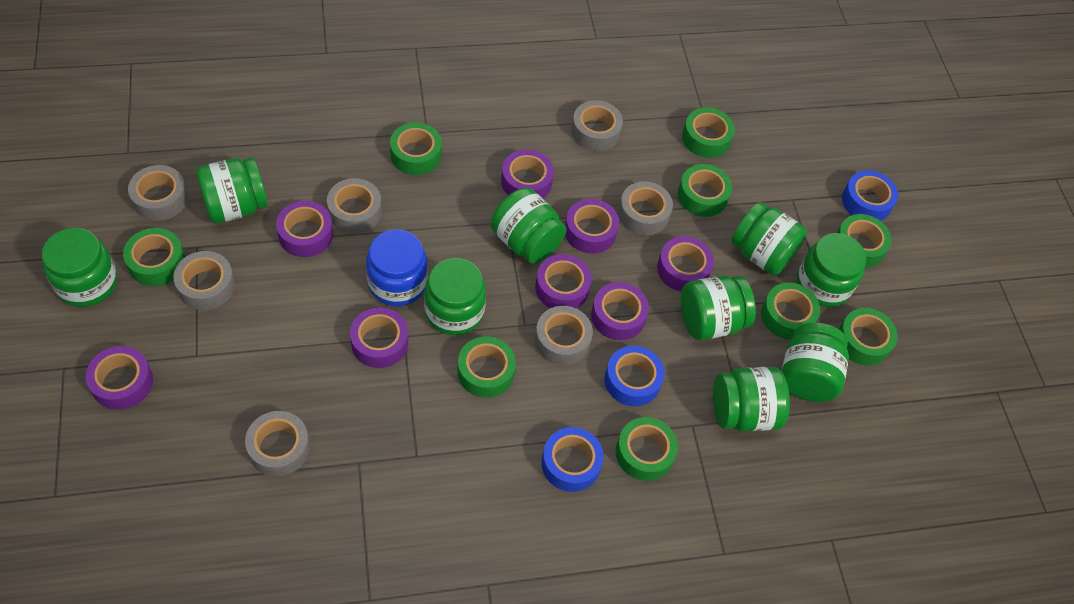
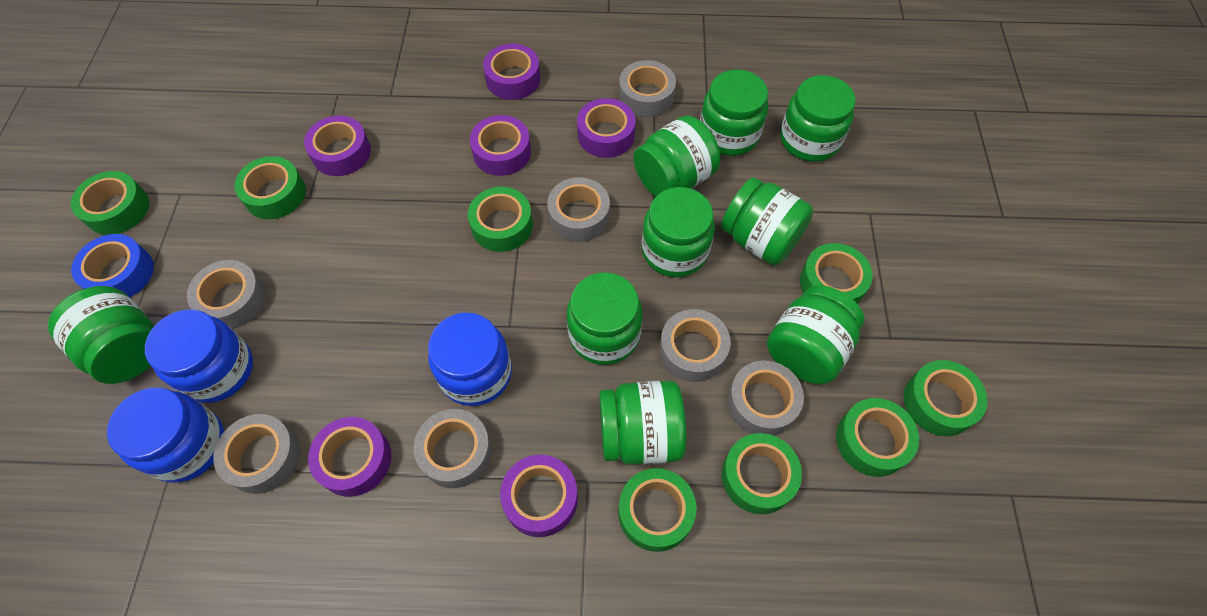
blue jar: 1 -> 3
blue tape: 3 -> 1
green tape: 9 -> 8
purple tape: 8 -> 6

